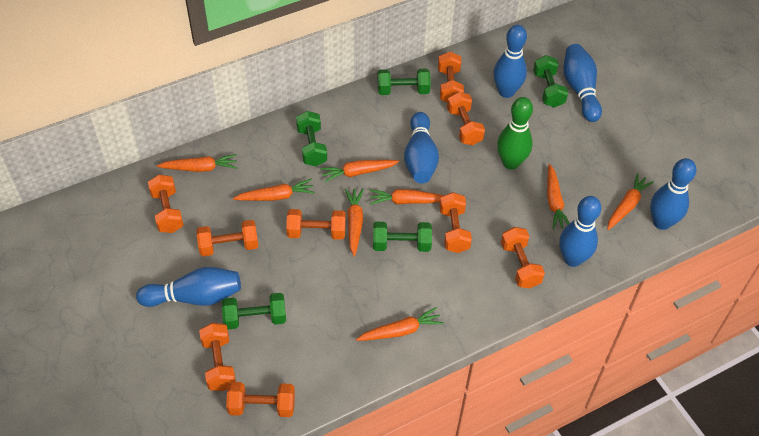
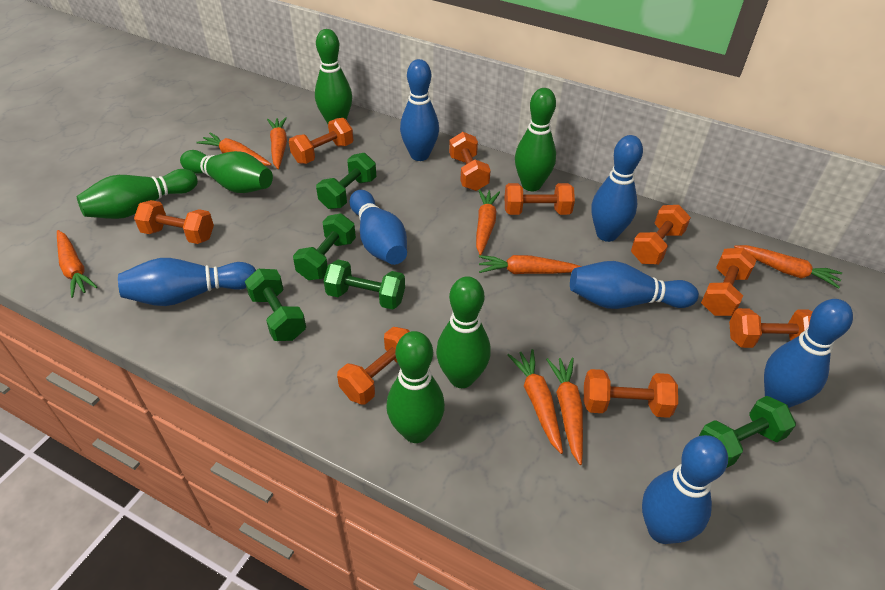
blue bowling pin: 6 -> 7
green bowling pin: 1 -> 6

